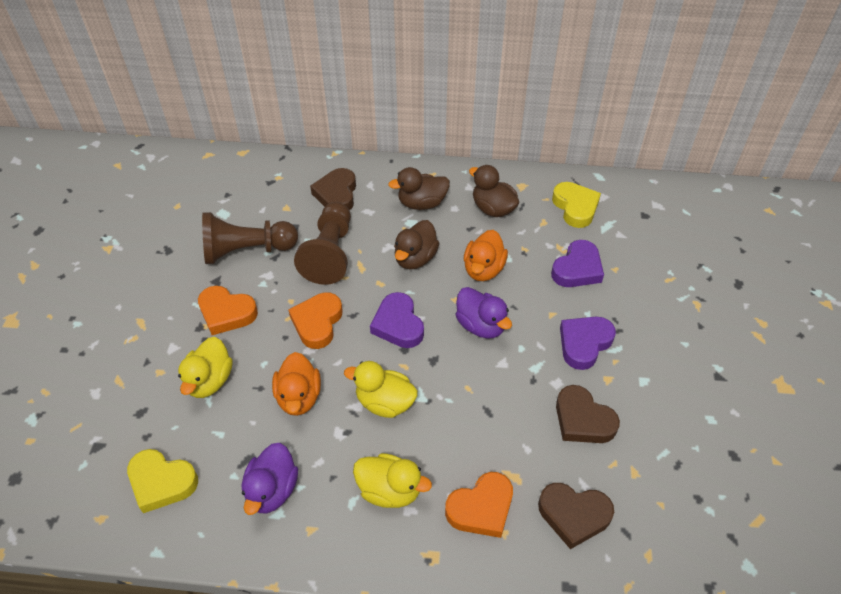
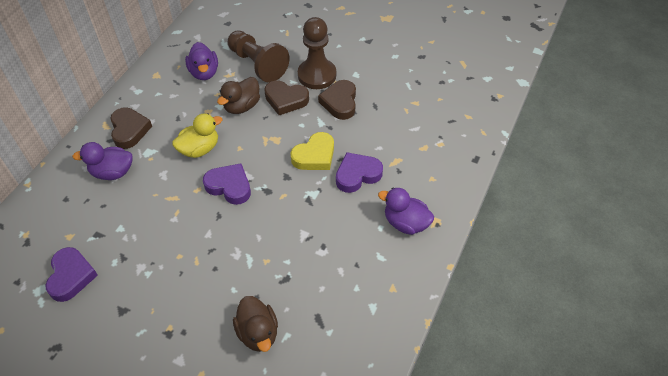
brown duck: 3 -> 2
orange duck: 2 -> 0
orange heart: 3 -> 0
purple duck: 2 -> 3
yellow duck: 3 -> 1
yellow heart: 2 -> 1

